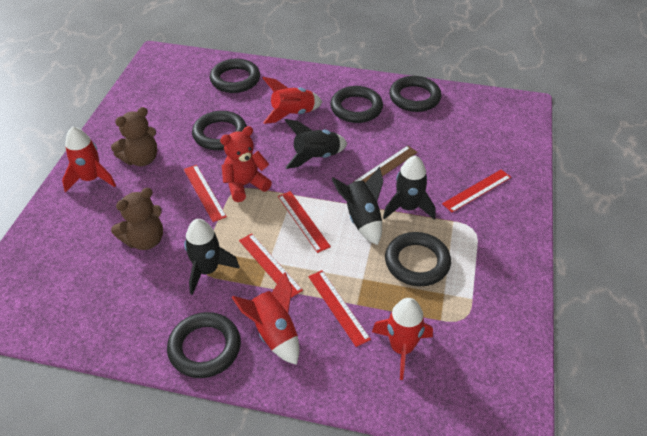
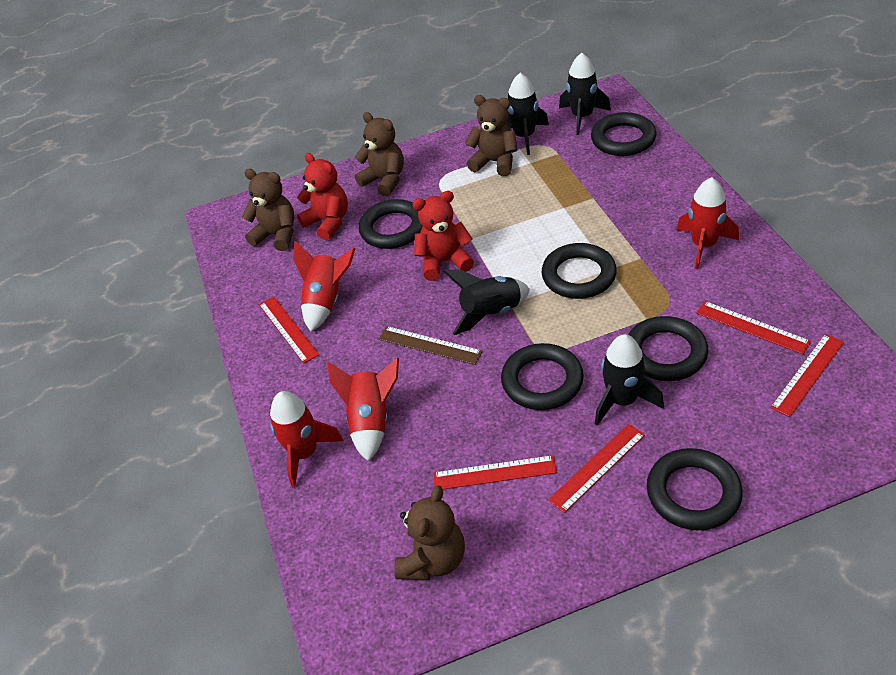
brown teddy bear: 2 -> 4
red teddy bear: 1 -> 2

